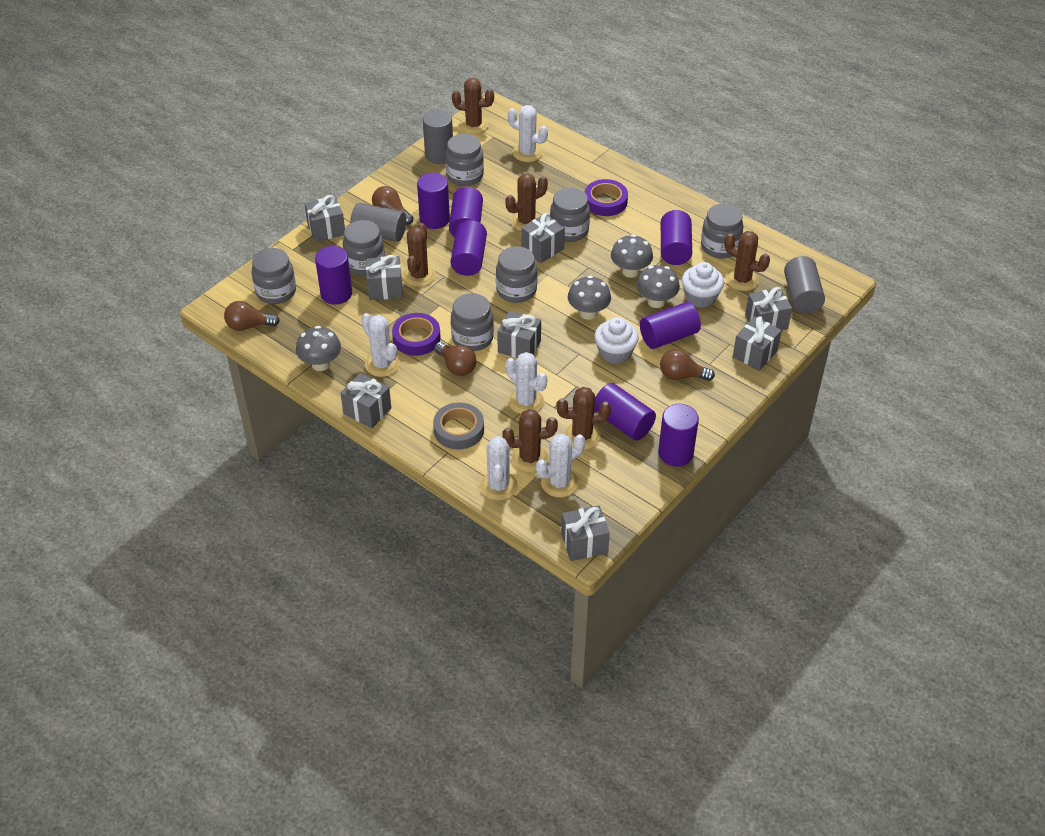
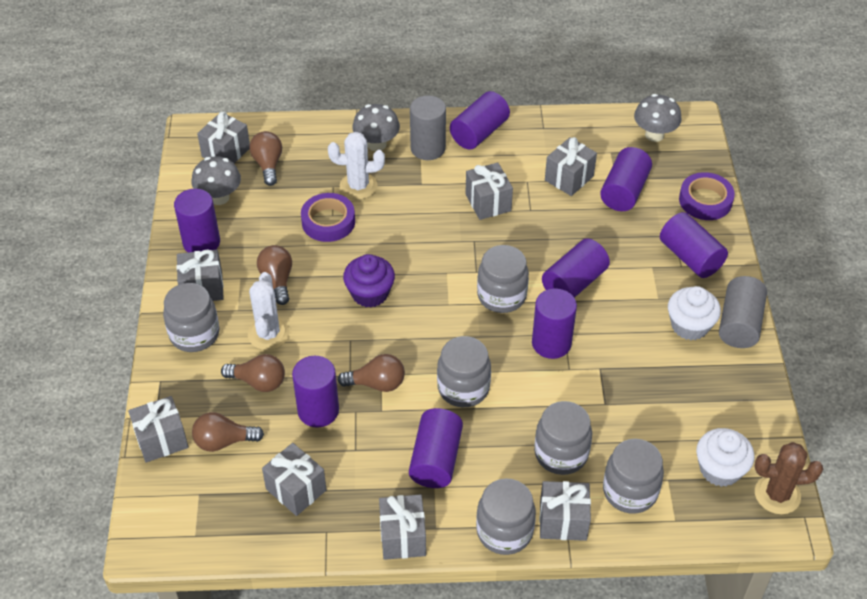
brown cactus: 6 -> 1
brown light bulb: 4 -> 5
grey cylinder: 3 -> 2
grey jar: 7 -> 6
grey mushroom: 4 -> 3
grey tape: 1 -> 0
purple cupcake: 0 -> 1
white cactus: 5 -> 2

